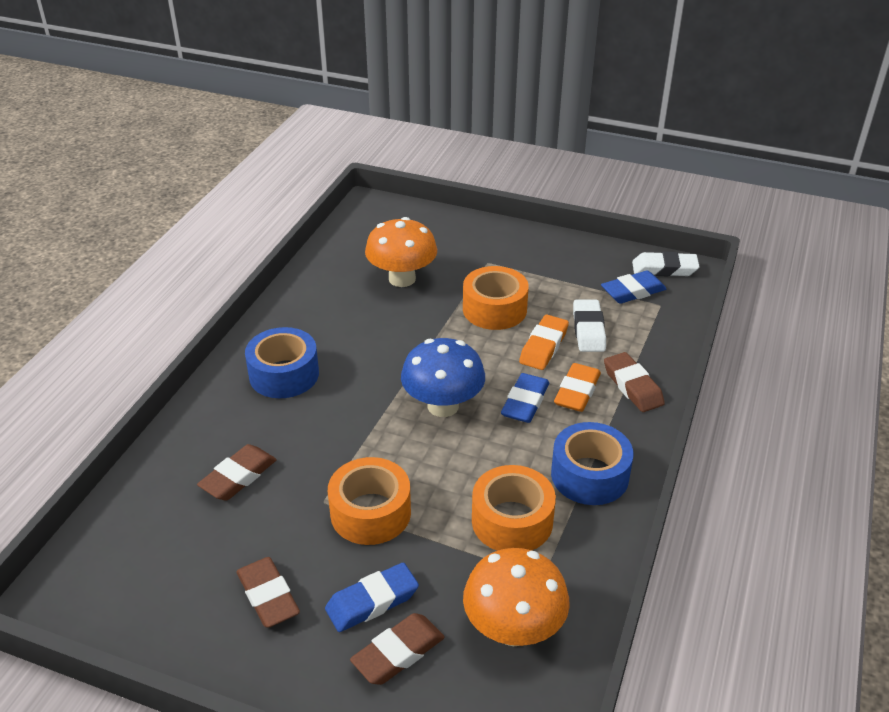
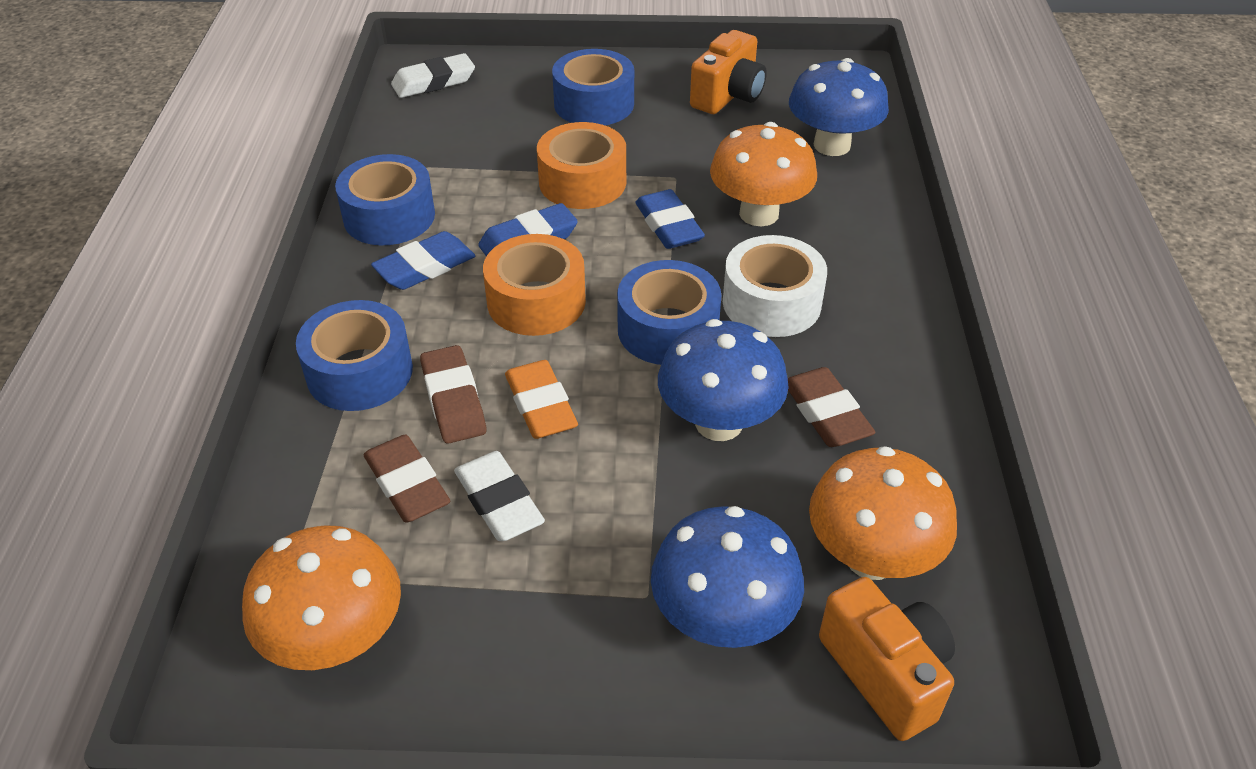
blue mushroom: 1 -> 3
blue tape: 2 -> 4
brown eraser: 4 -> 3
orange camera: 0 -> 2
orange eraser: 2 -> 1
orange mushroom: 2 -> 3
orange tape: 3 -> 2
white tape: 0 -> 1

